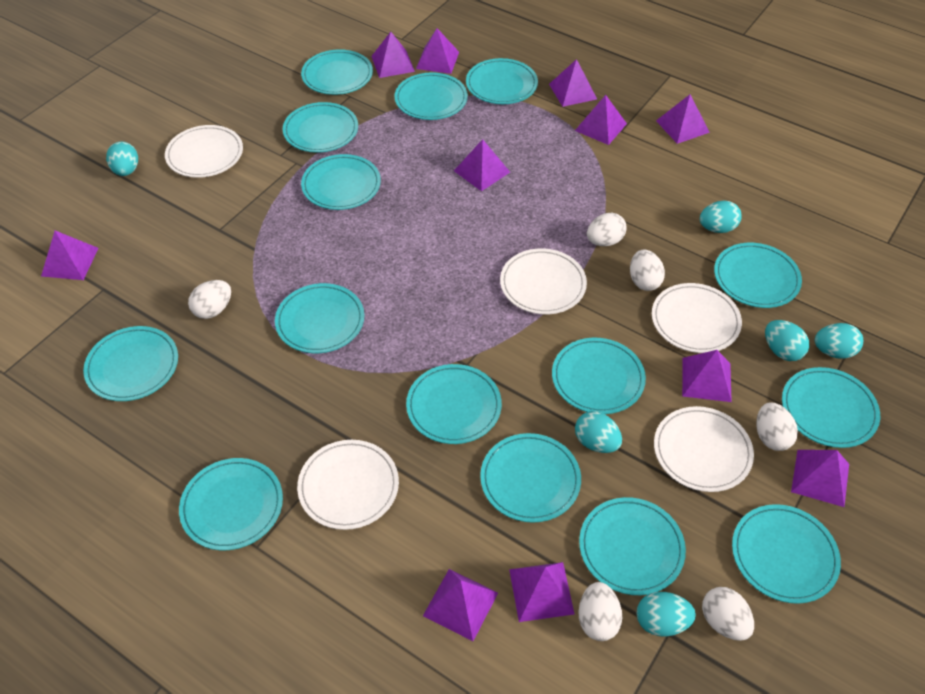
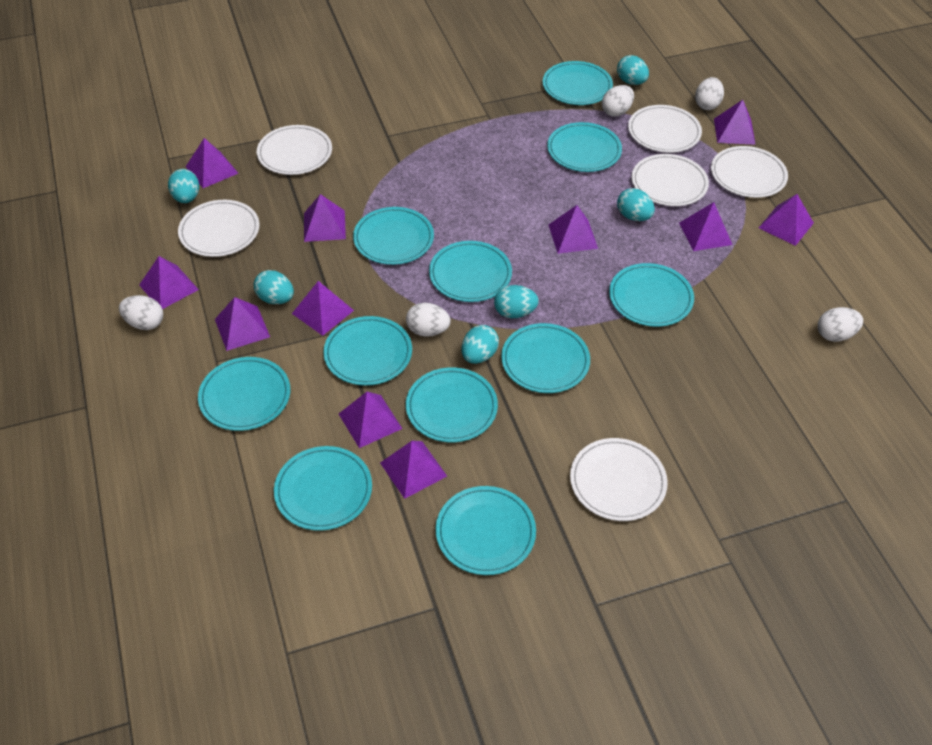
turquoise plate: 15 -> 11
white egg: 6 -> 5
white plate: 5 -> 6

